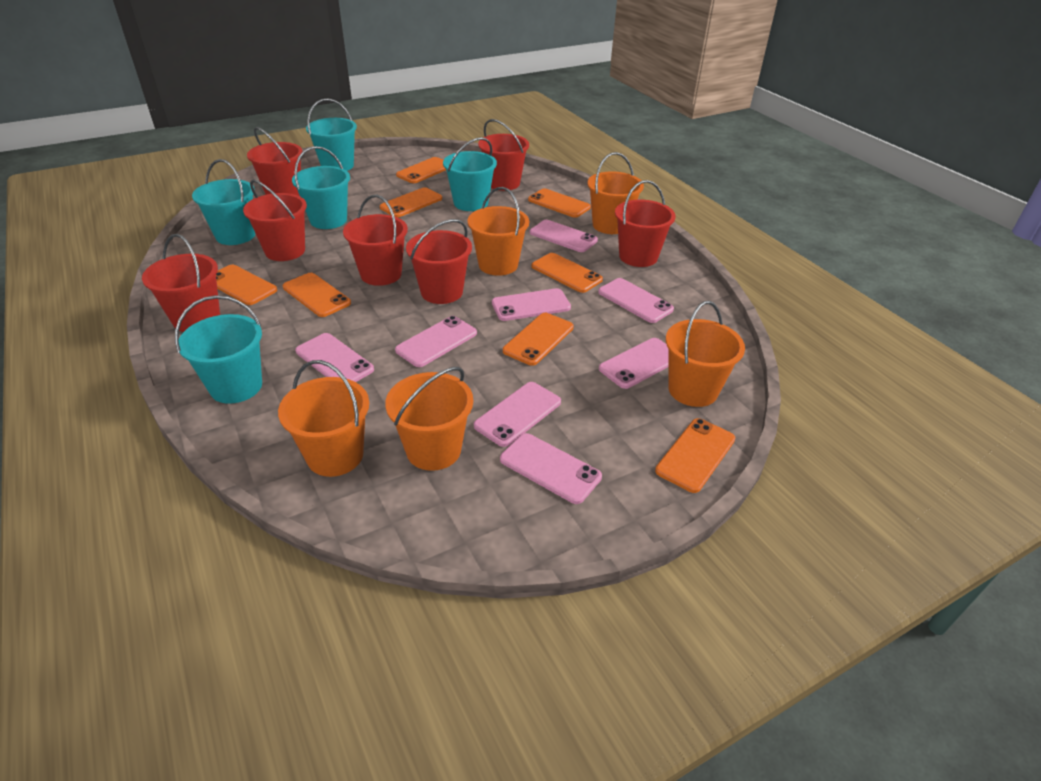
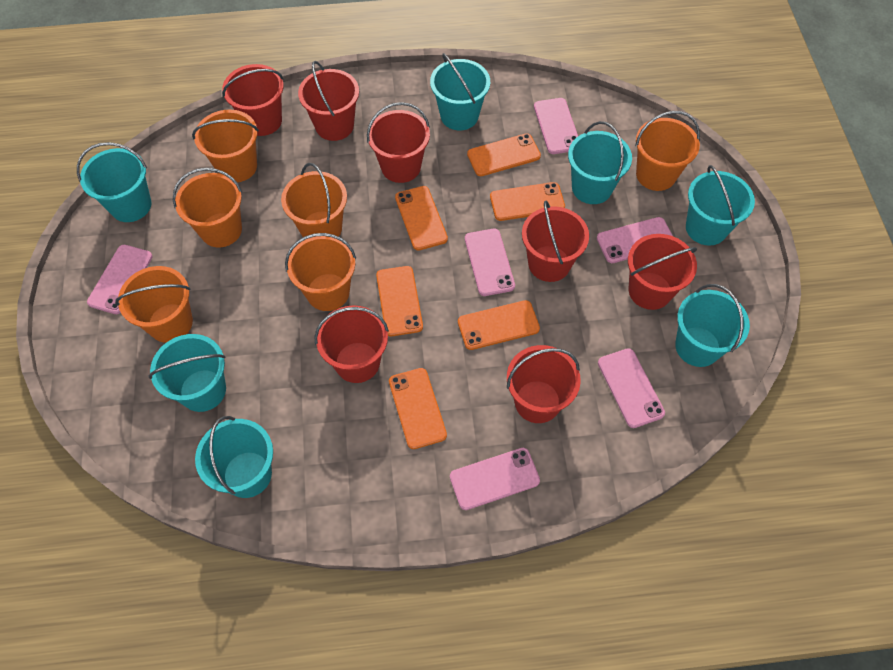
orange bucket: 5 -> 6
orange phone: 8 -> 6
pink phone: 8 -> 6
turquoise bucket: 5 -> 7

